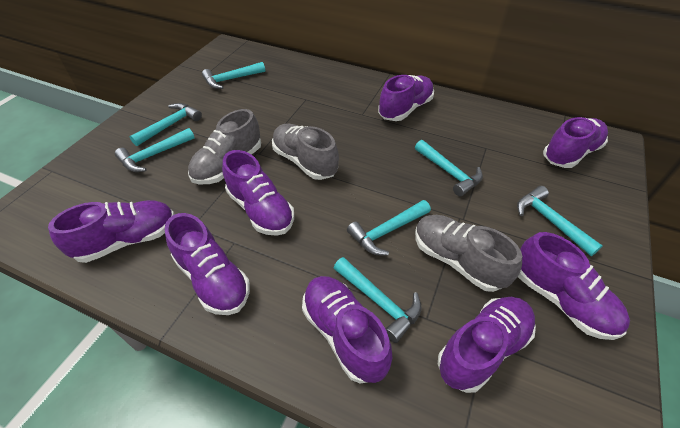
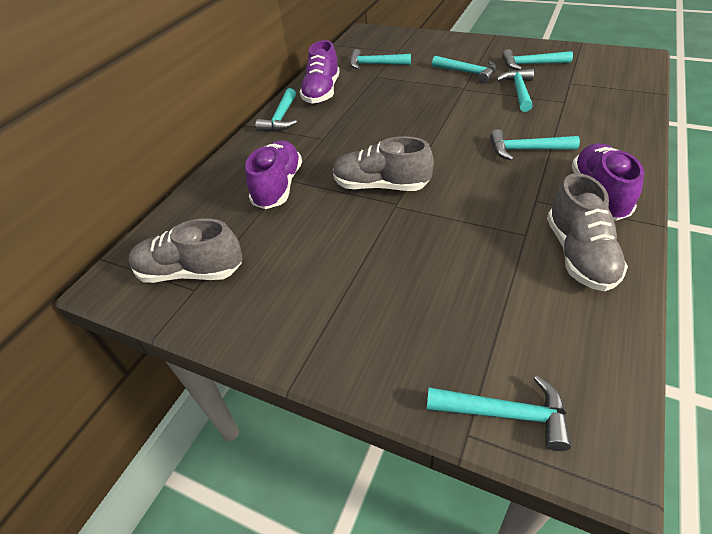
purple shoe: 8 -> 3

